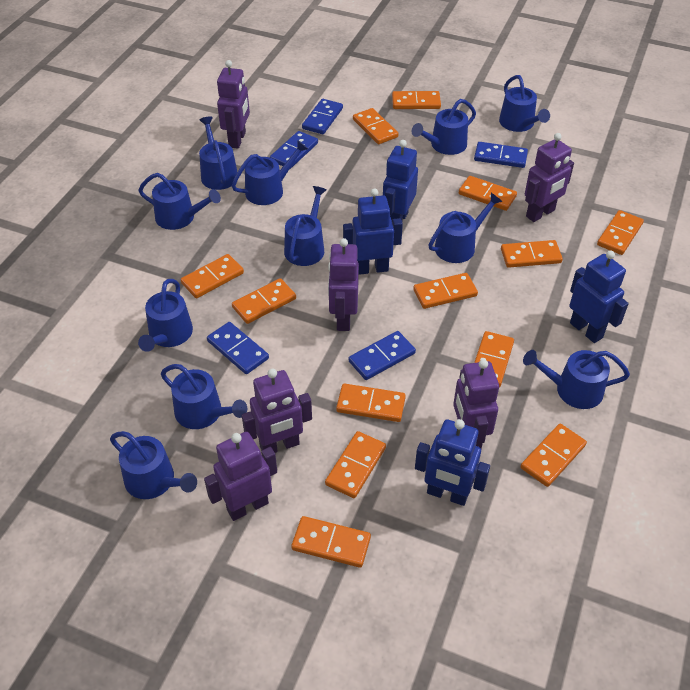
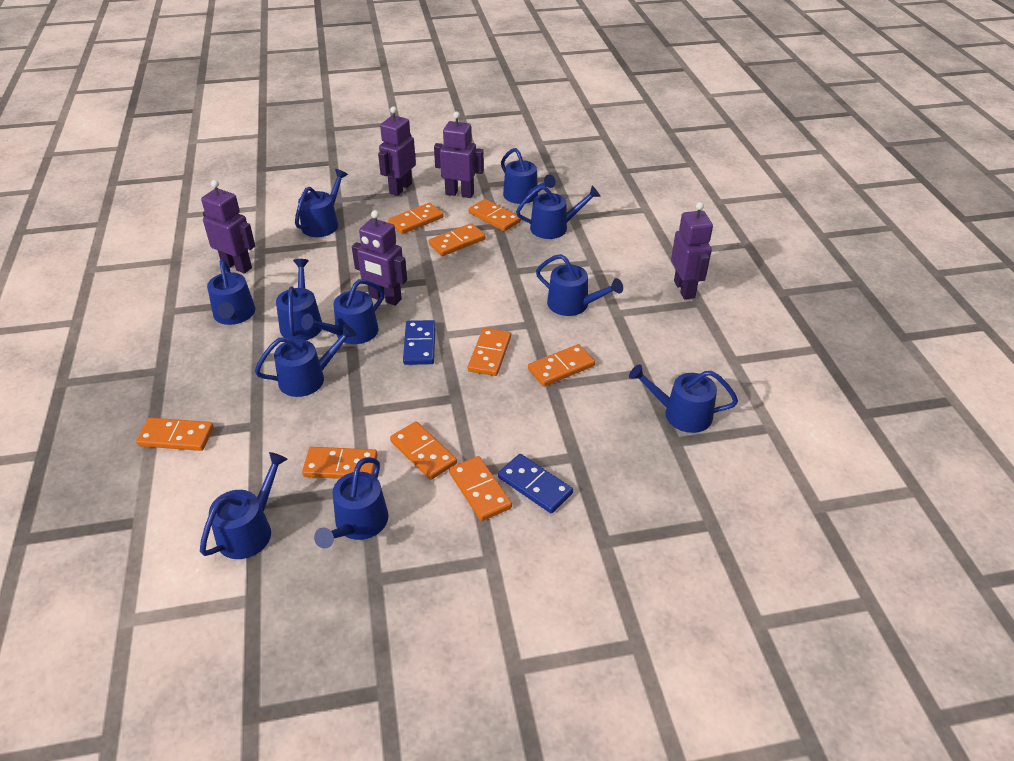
blue domino: 5 -> 2
blue robot: 4 -> 0
orange domino: 13 -> 9
purple robot: 6 -> 5

